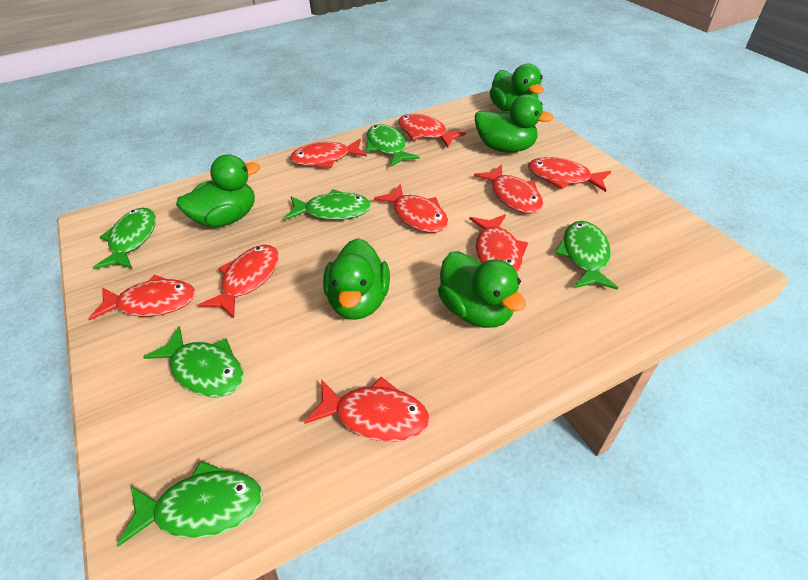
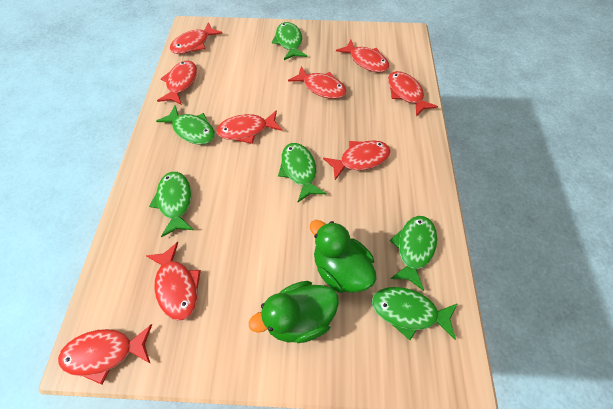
green duck: 5 -> 2

